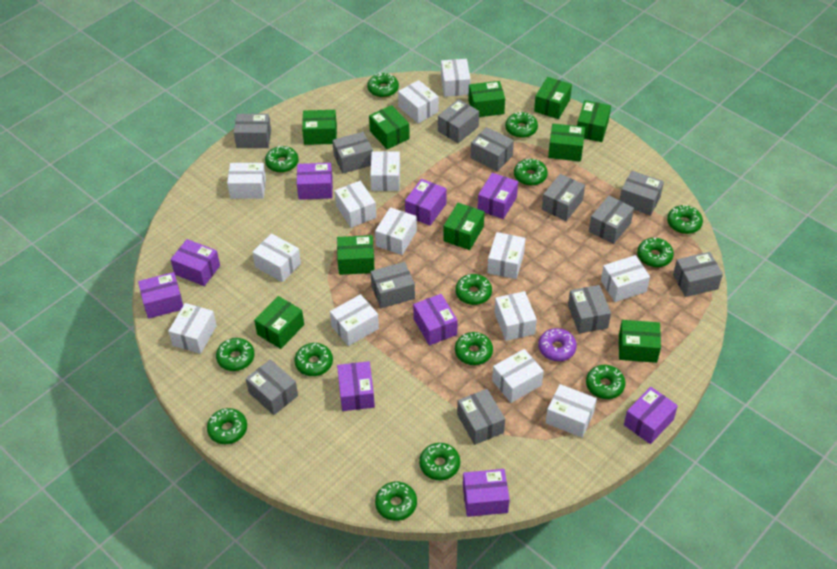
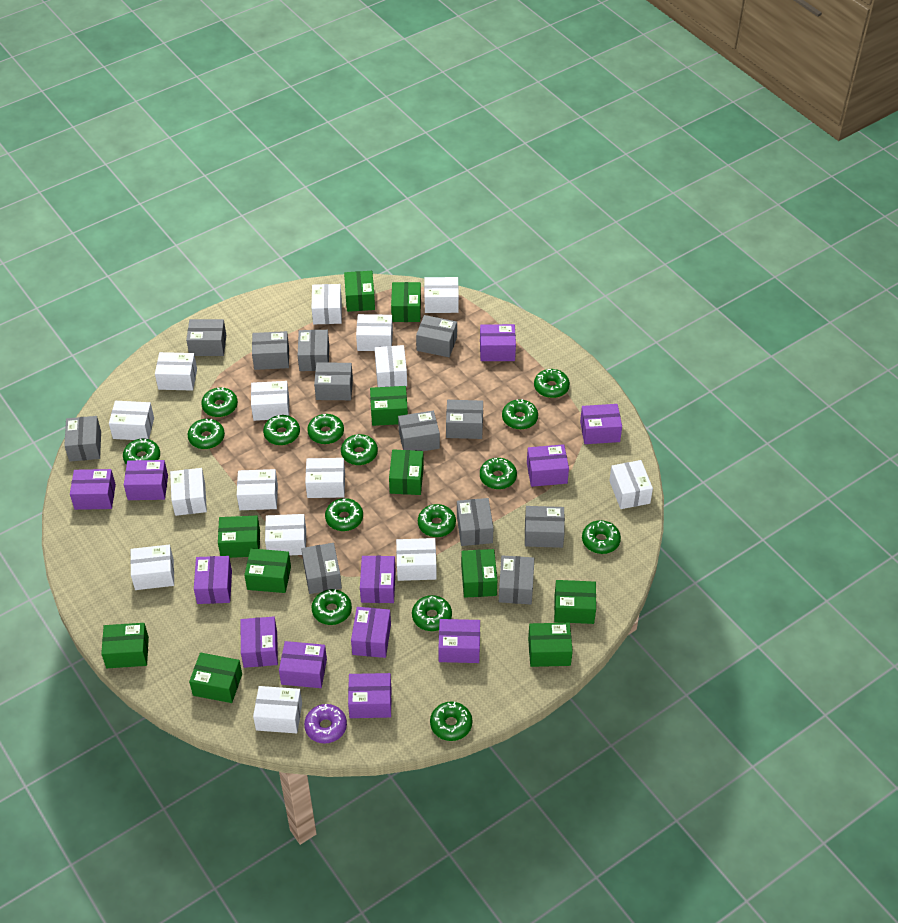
green box: 10 -> 11
green donut: 14 -> 15
purple box: 9 -> 12
white box: 14 -> 15

